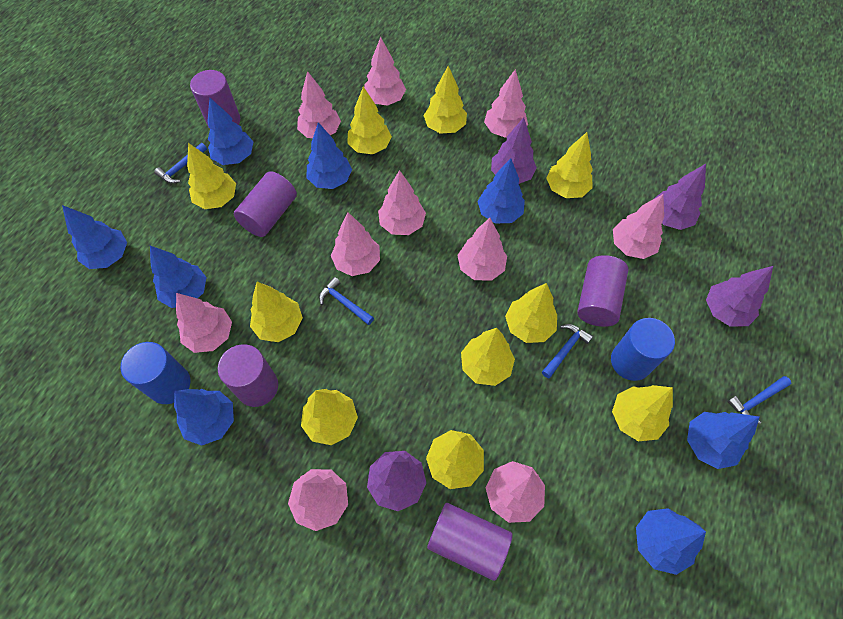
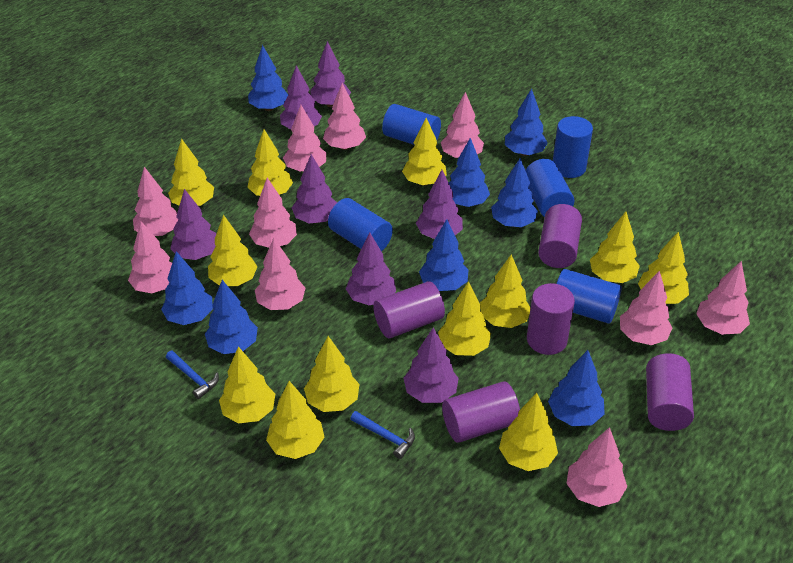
blue cylinder: 2 -> 5
blue hammer: 4 -> 2
purple tree: 4 -> 7
yellow tree: 10 -> 12

